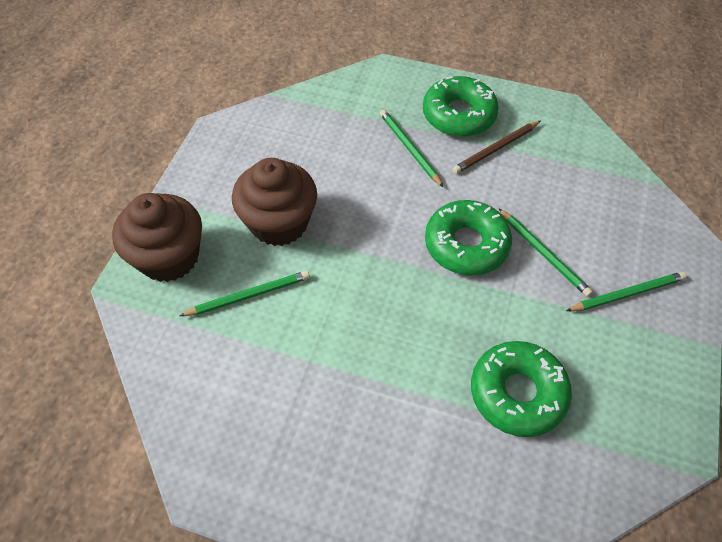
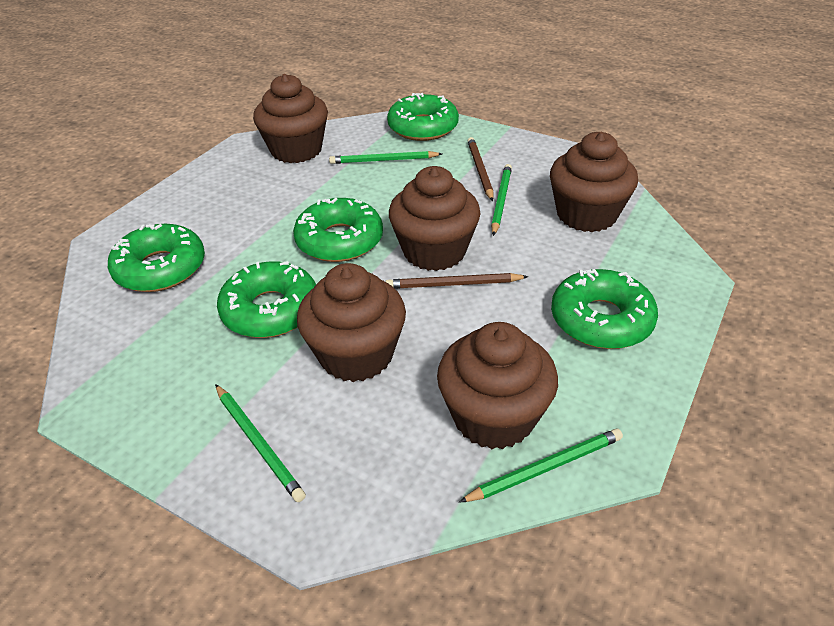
brown cupcake: 2 -> 5
brown pencil: 1 -> 2
green donut: 3 -> 5

